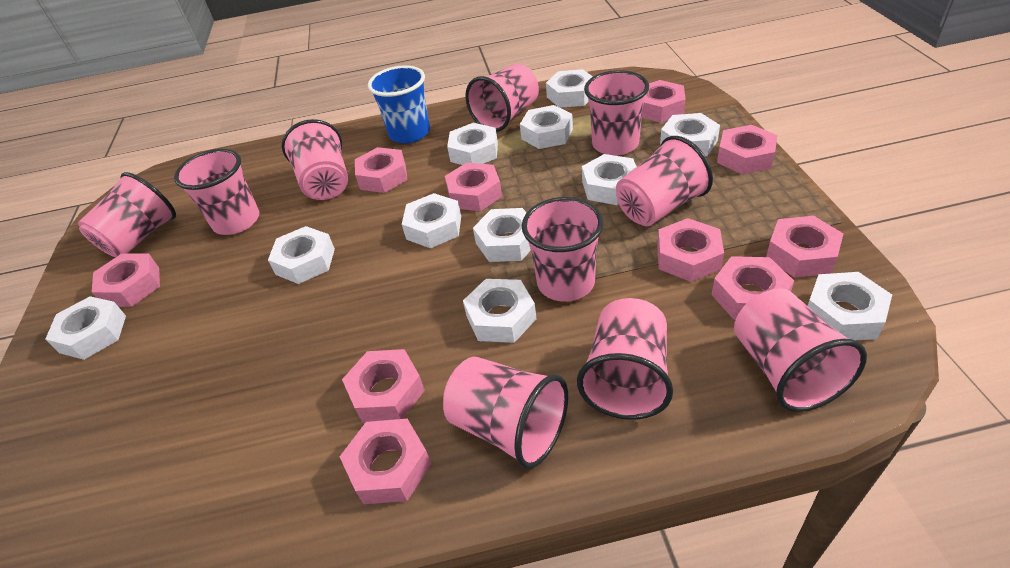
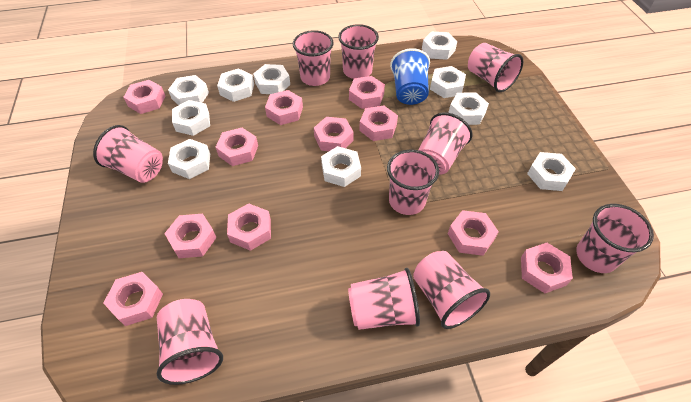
pink nut: 10 -> 11
white nut: 11 -> 10

